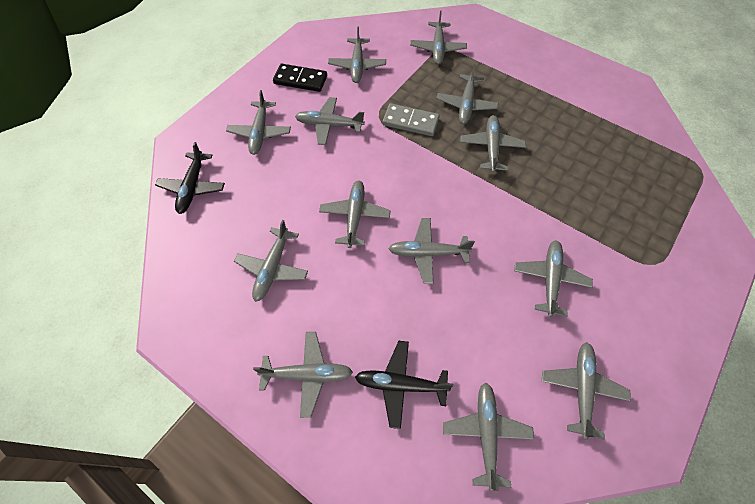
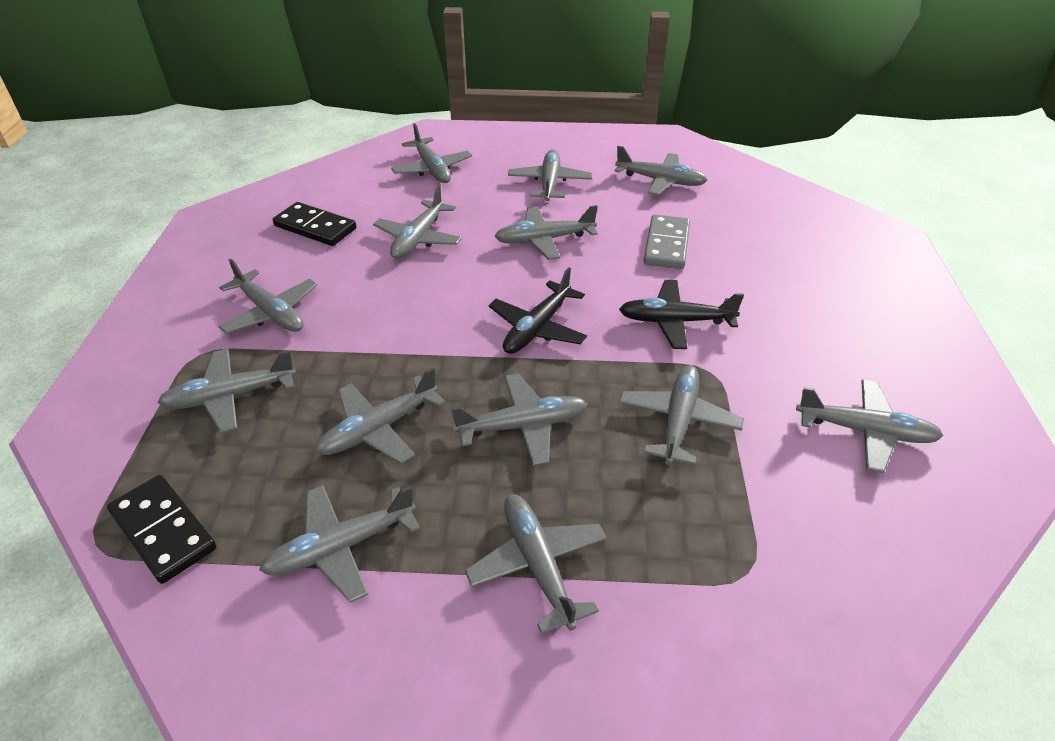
black domino: 1 -> 2

